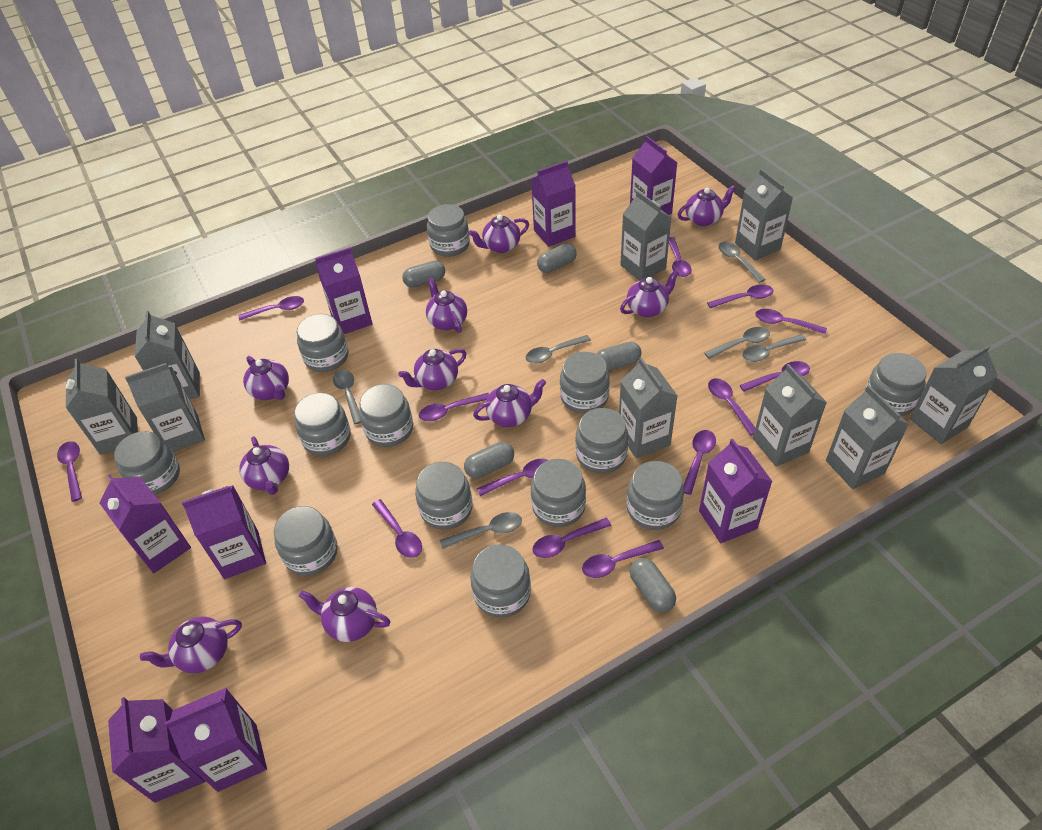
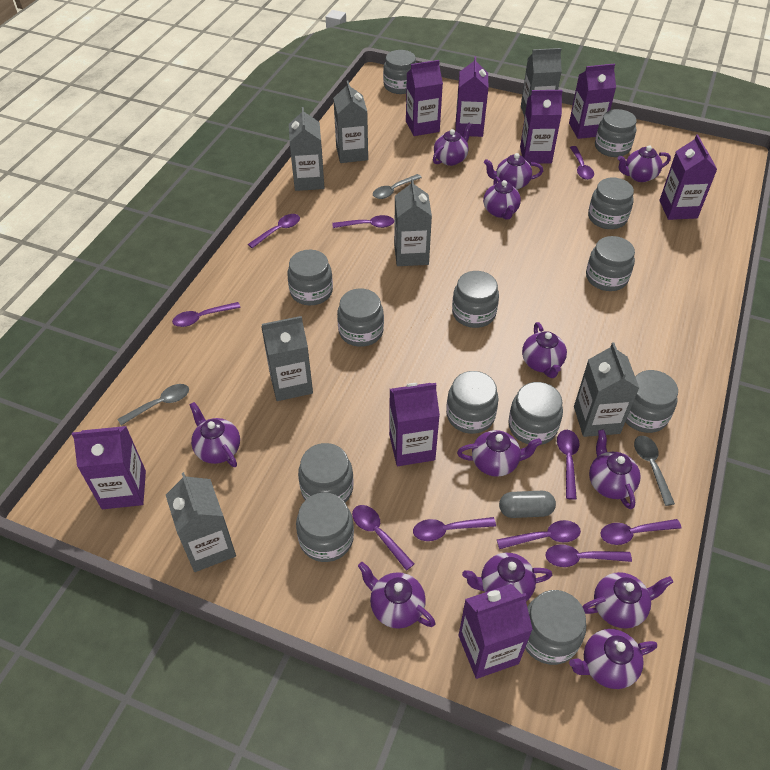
grey capsule: 5 -> 1
grey carton: 9 -> 7
grey spoon: 6 -> 3
purple spoon: 13 -> 10
purple teapot: 10 -> 12

